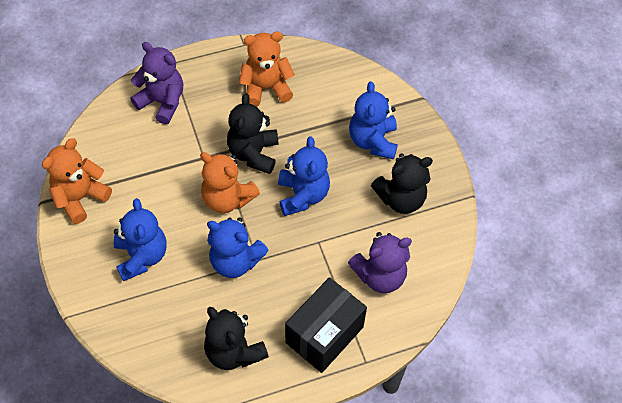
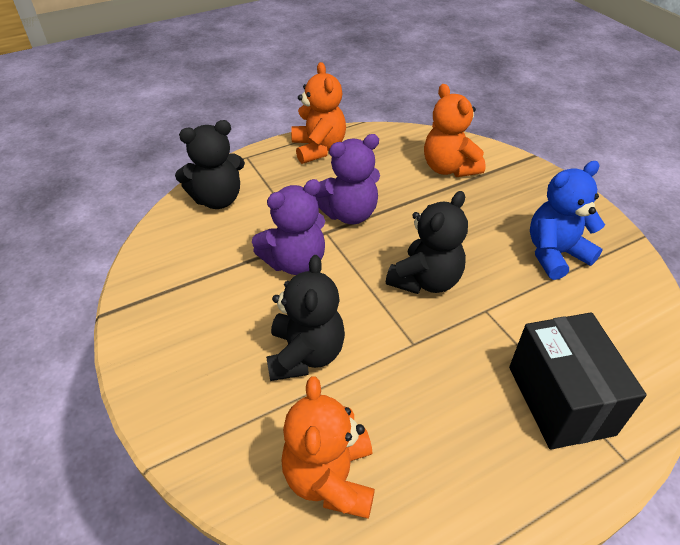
blue teddy bear: 4 -> 1

